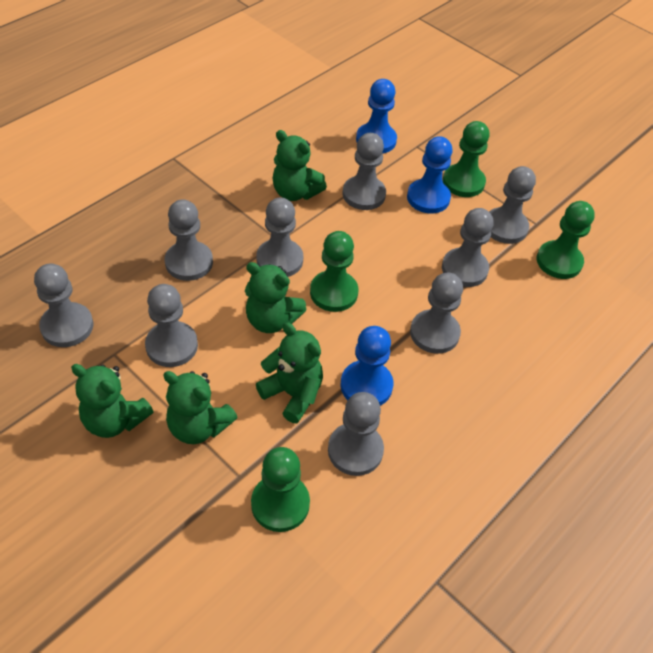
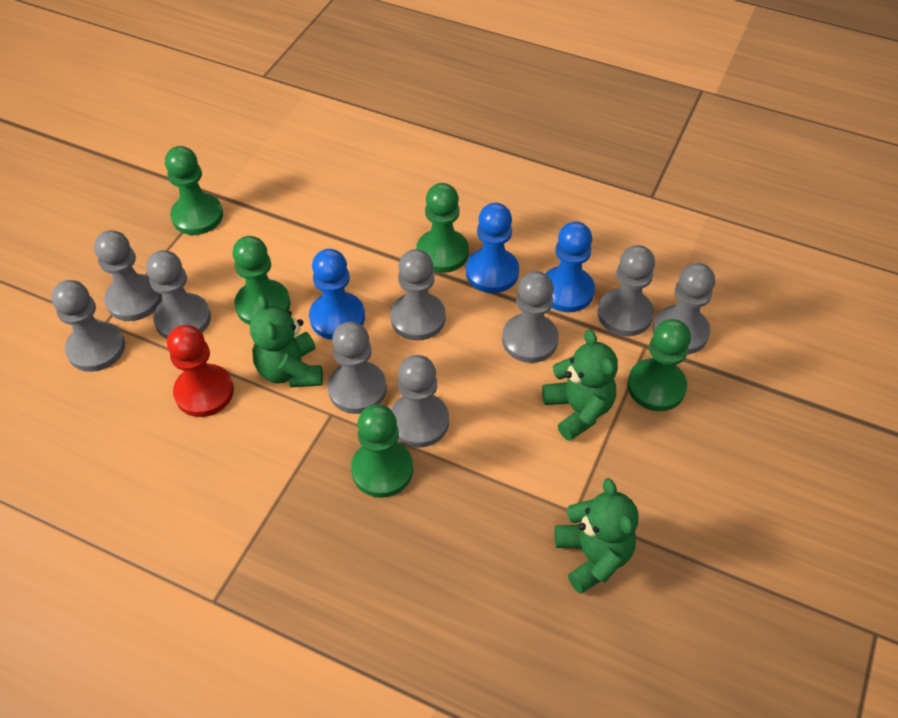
green pawn: 4 -> 5
green teddy bear: 5 -> 3
red pawn: 0 -> 1

